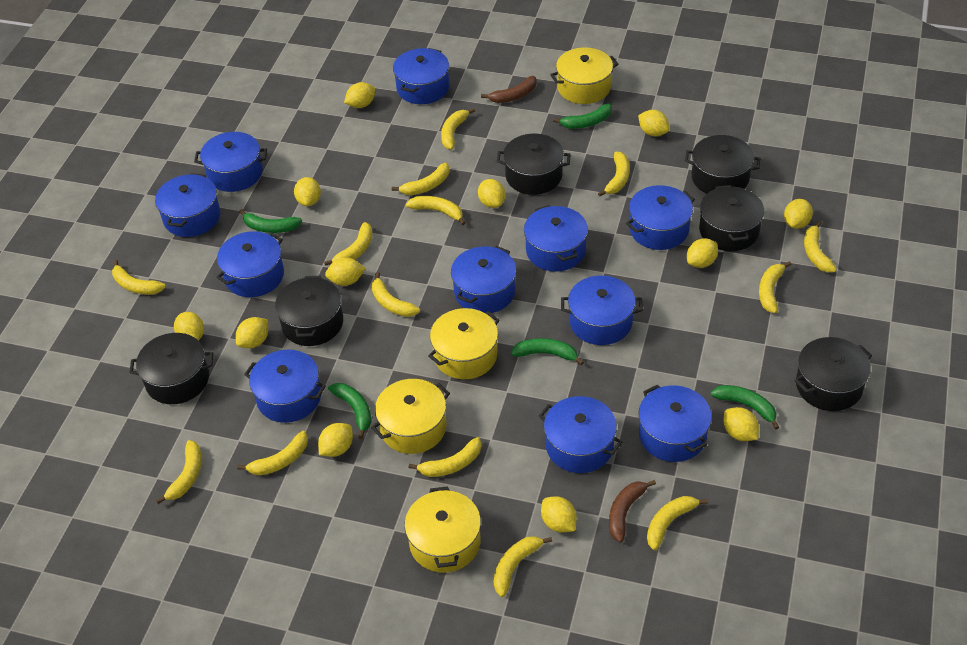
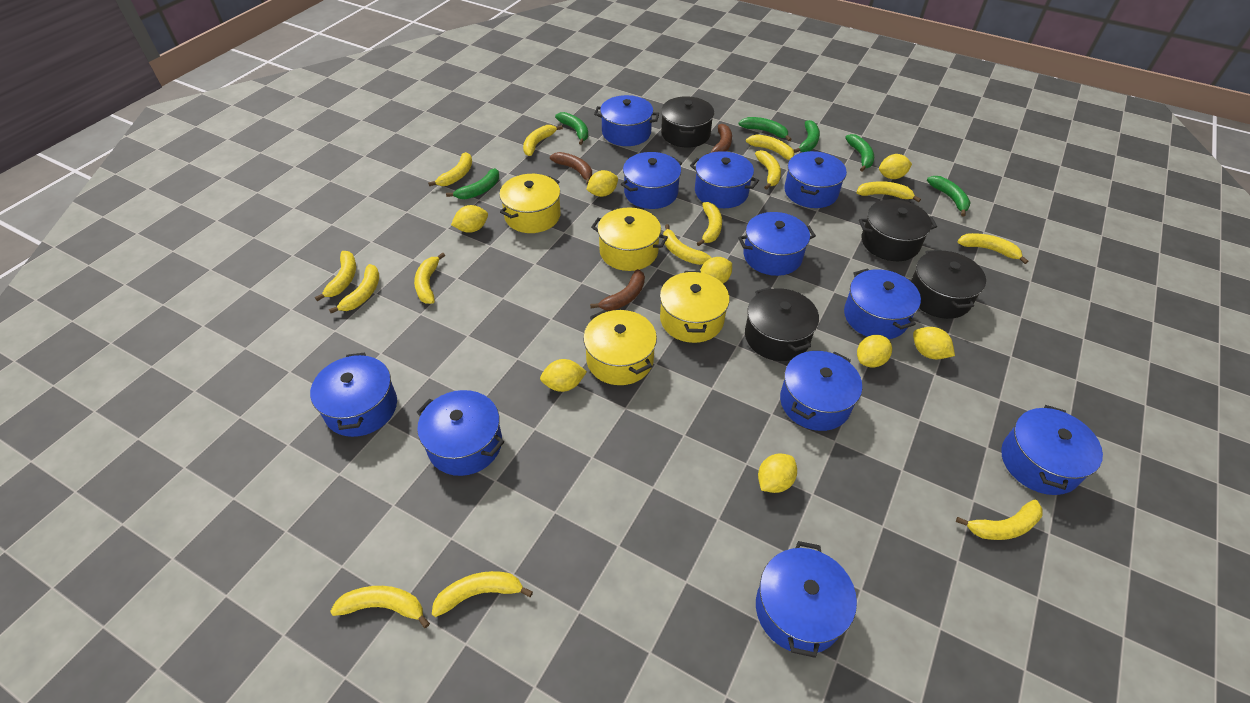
black pot: 6 -> 4
brown banana: 2 -> 3
green banana: 5 -> 6
yellow lemon: 12 -> 8

